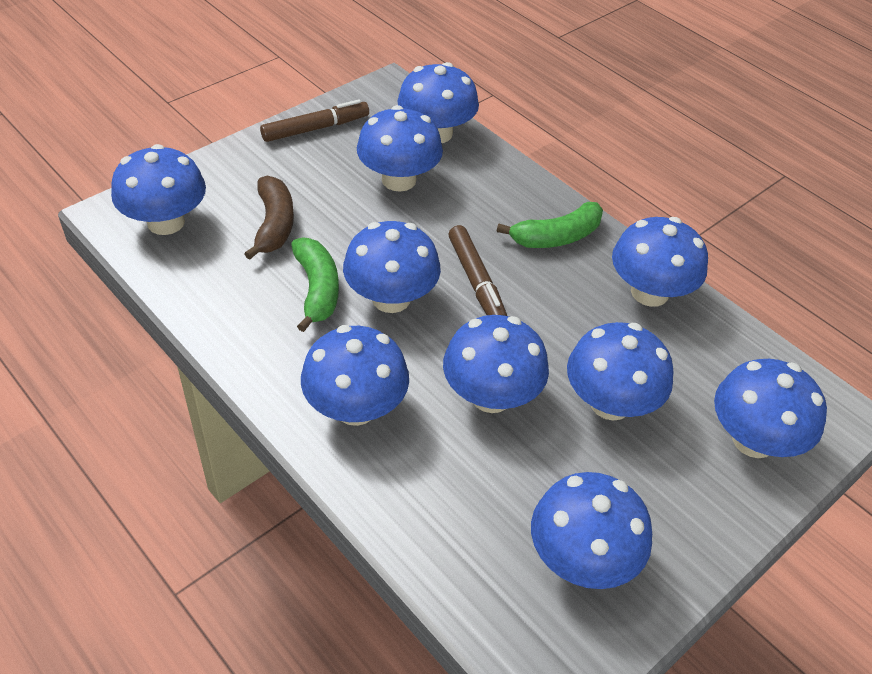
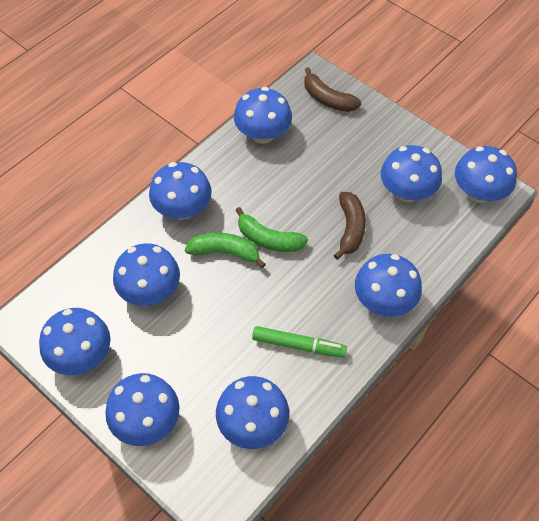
blue mushroom: 10 -> 9
brown banana: 1 -> 2
brown marker: 2 -> 0
green marker: 0 -> 1

